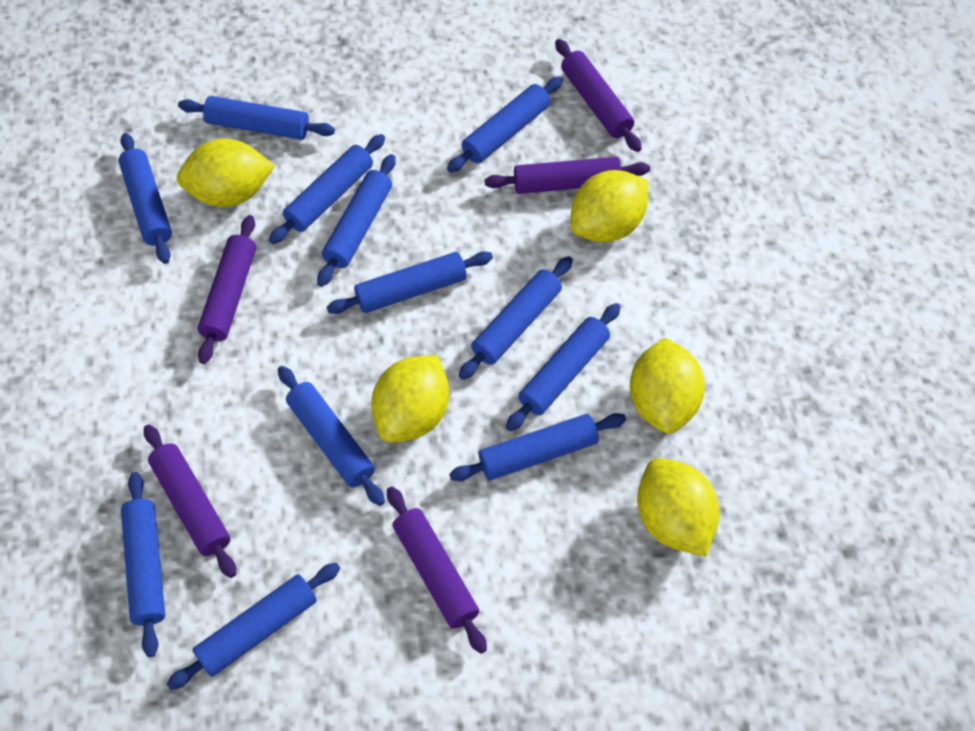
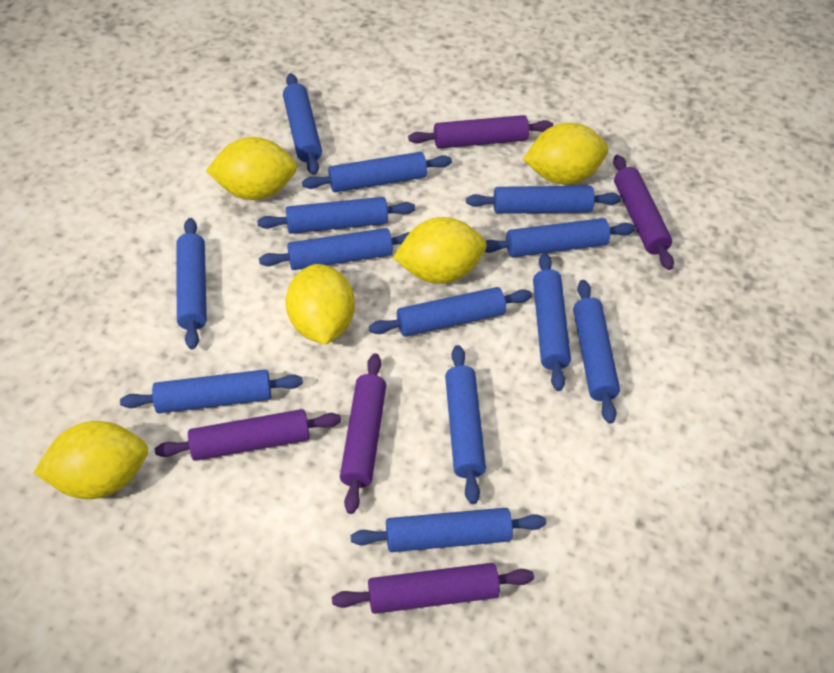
blue rolling pin: 12 -> 13

